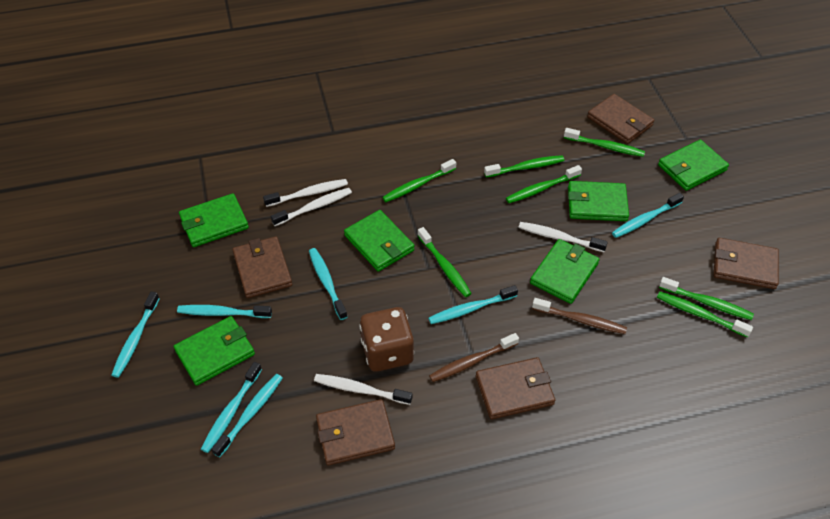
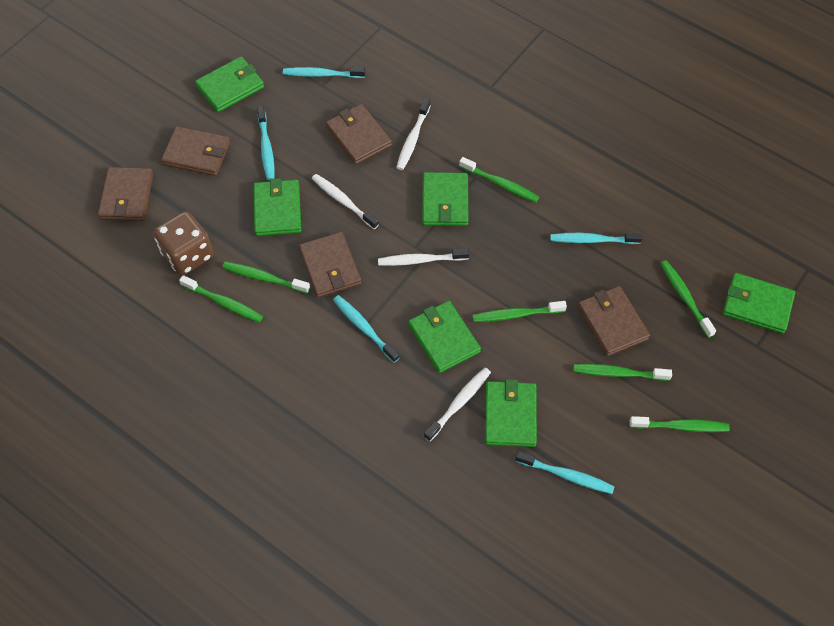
brown toothbrush: 2 -> 0
turquoise toothbrush: 7 -> 5

